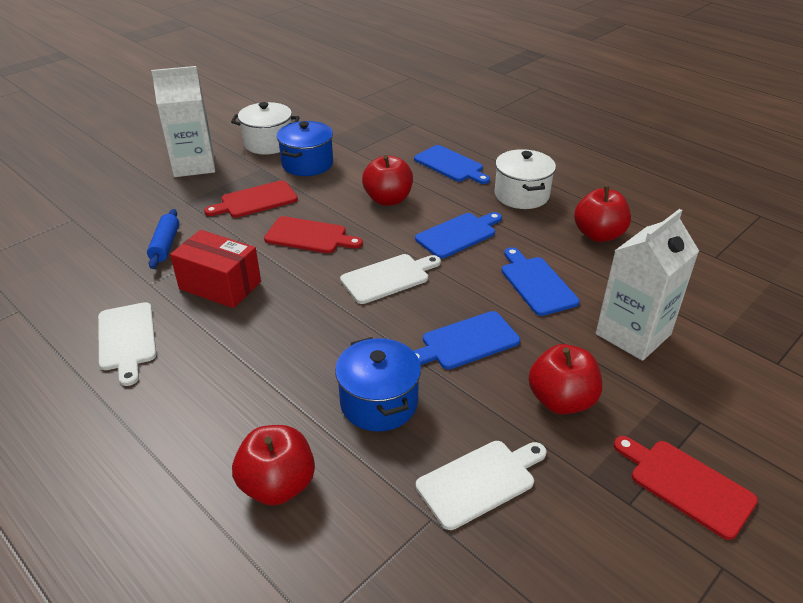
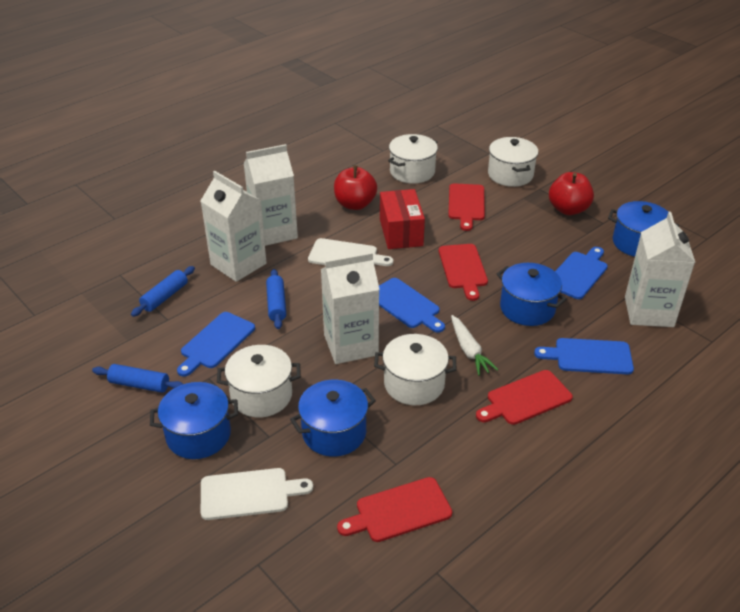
blue pot: 2 -> 4
blue rolling pin: 1 -> 3
red apple: 4 -> 2
red cutting board: 3 -> 4
white carrot: 0 -> 1
white carton: 2 -> 4
white cutting board: 3 -> 2
white pot: 2 -> 4

